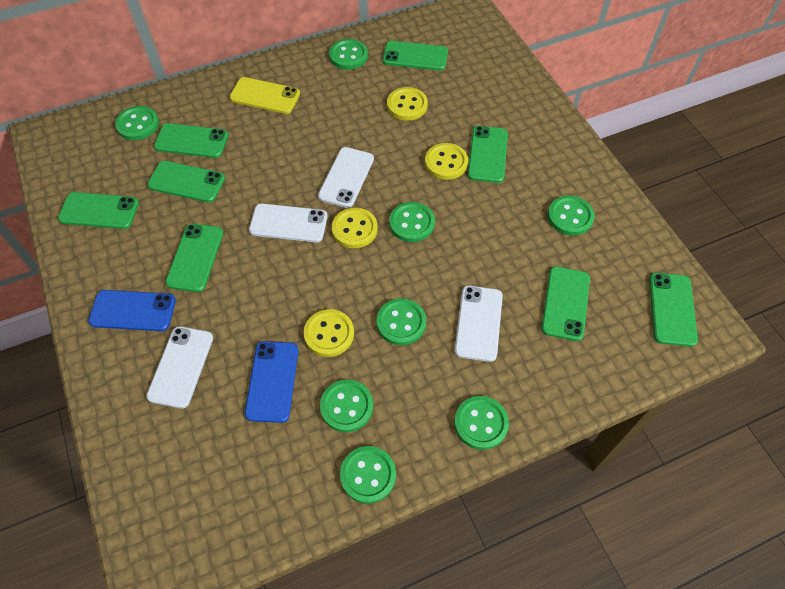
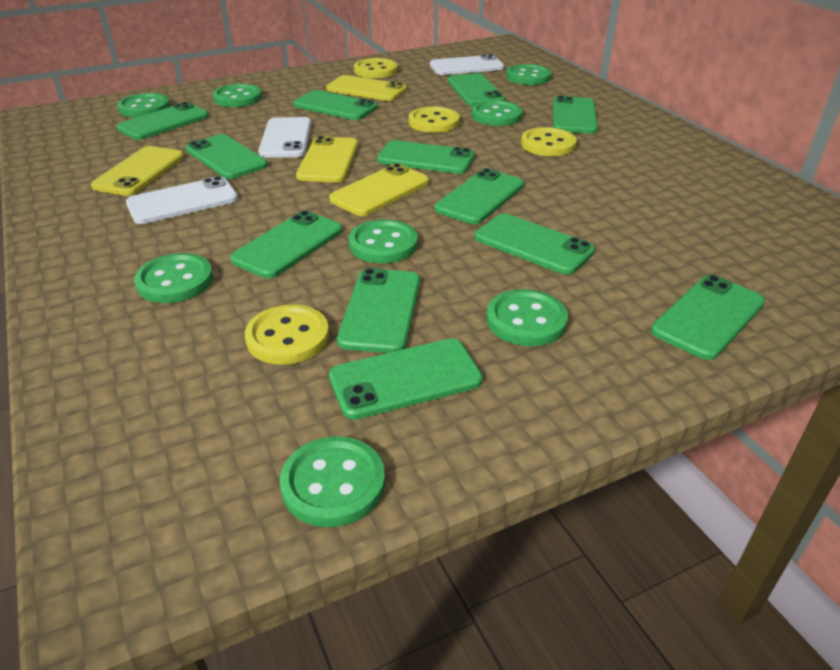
blue phone: 2 -> 0
green phone: 8 -> 12
white phone: 4 -> 3
yellow phone: 1 -> 4

